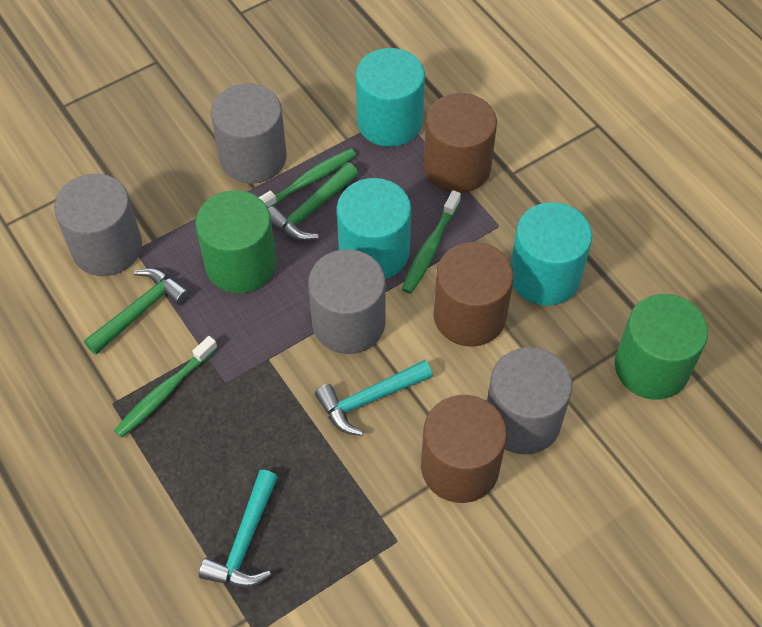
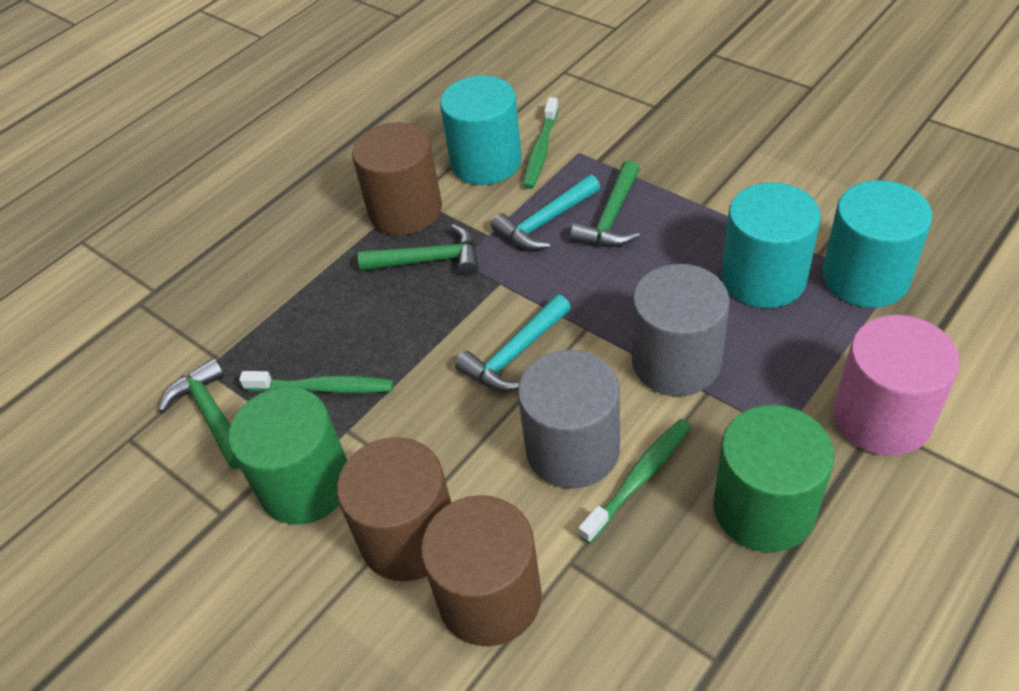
green hammer: 2 -> 3
grey cylinder: 4 -> 2
pink cylinder: 0 -> 1

